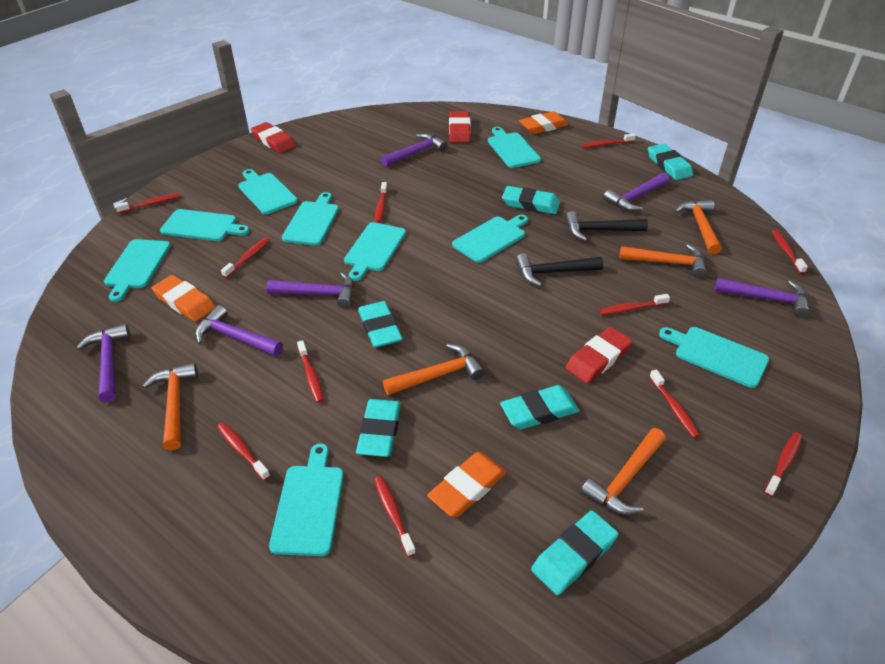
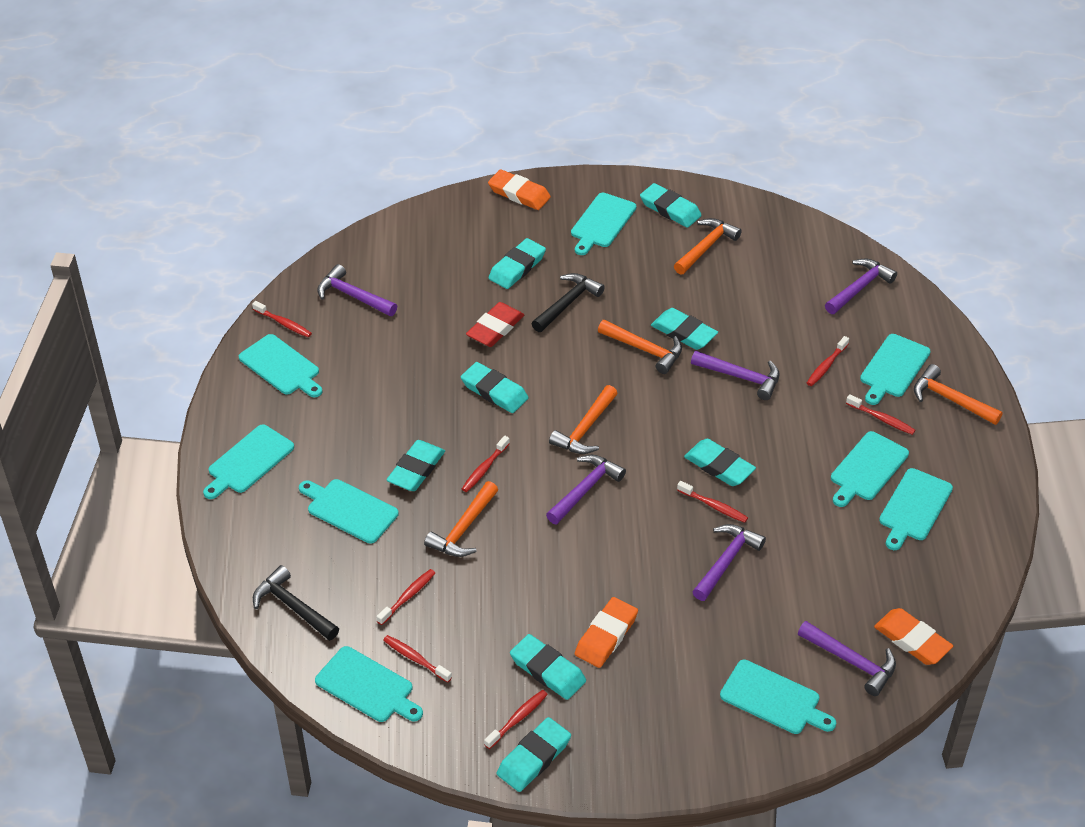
red eraser: 3 -> 1
red toothbrush: 11 -> 8
turquoise eraser: 6 -> 8

